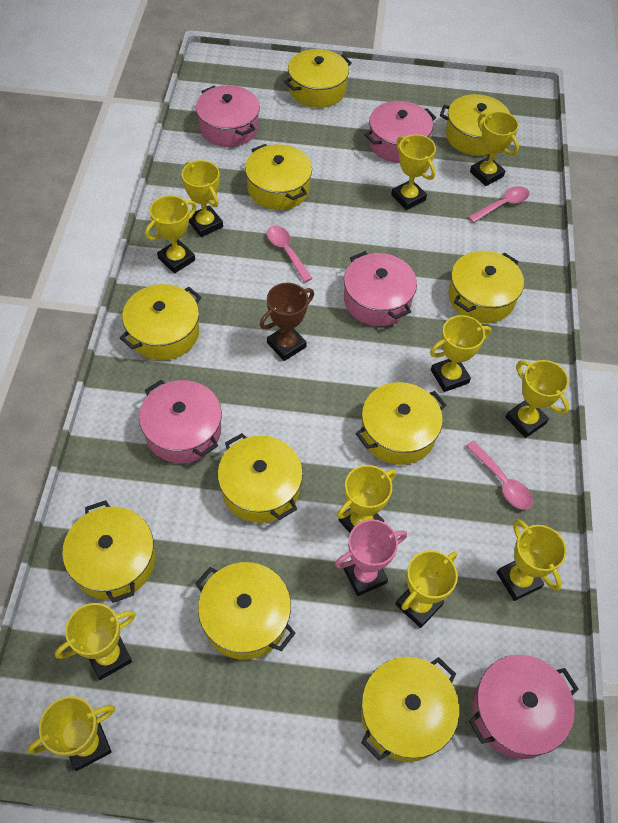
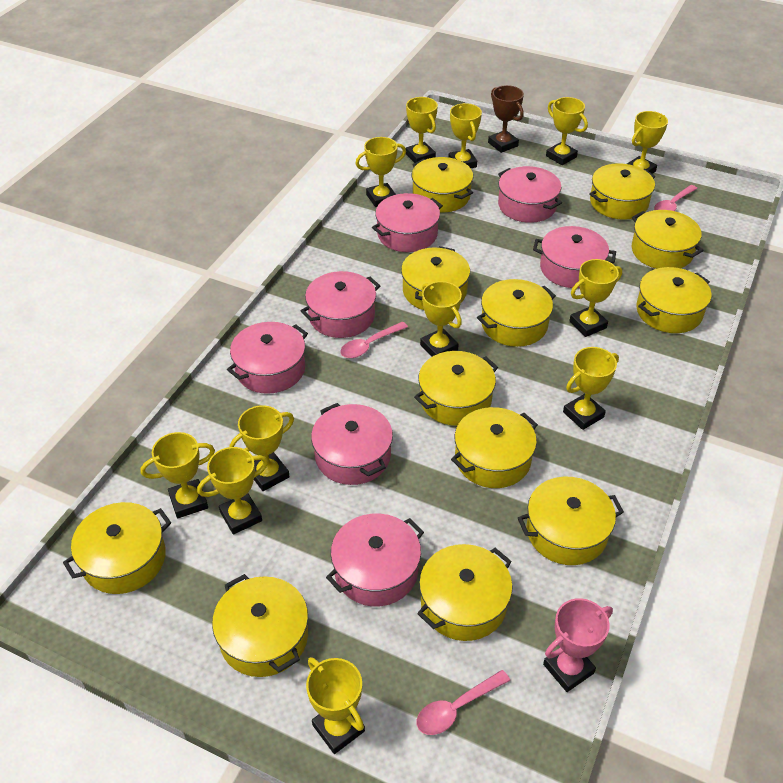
pink pot: 5 -> 7
yellow pot: 10 -> 12
yellow trophy: 11 -> 12

